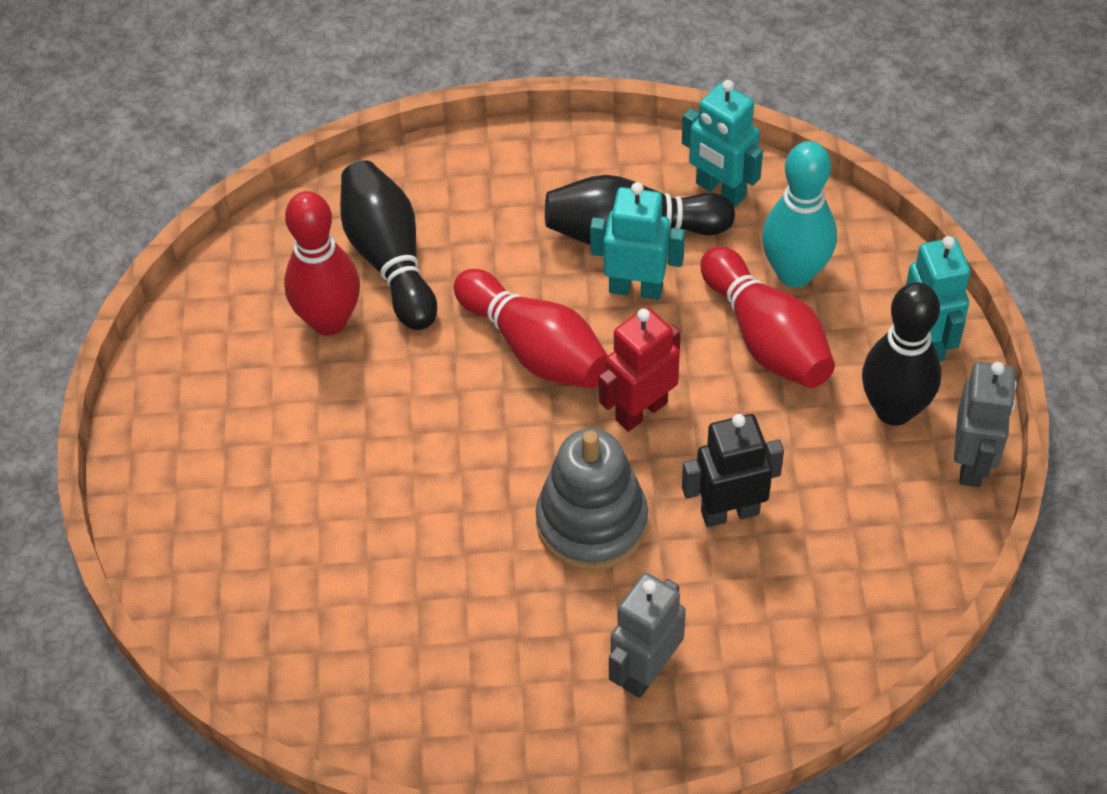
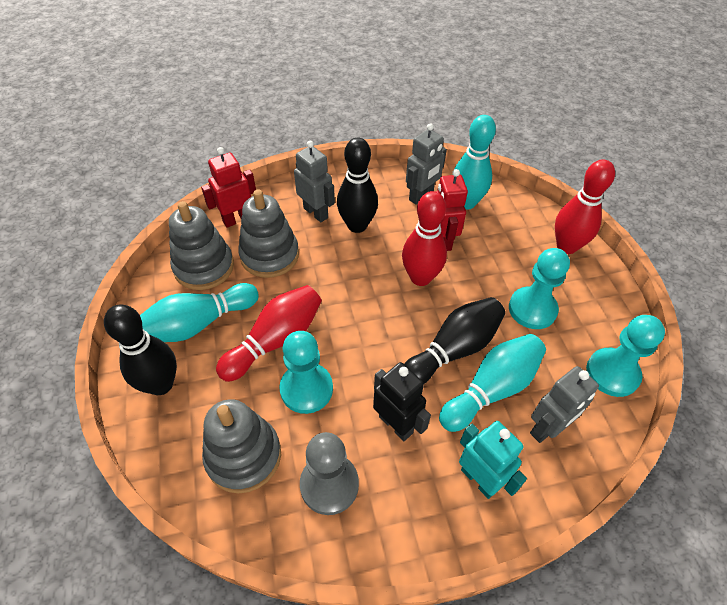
grey pawn: 0 -> 1
grey robot: 2 -> 3
grey stacking toy: 1 -> 3
red robot: 1 -> 2
turquoise bowling pin: 1 -> 3
turquoise pawn: 0 -> 3
turquoise robot: 3 -> 1

